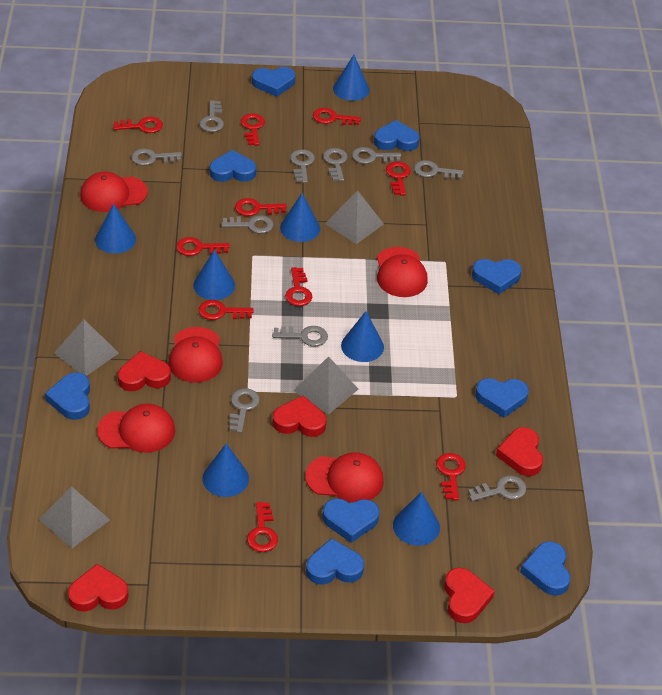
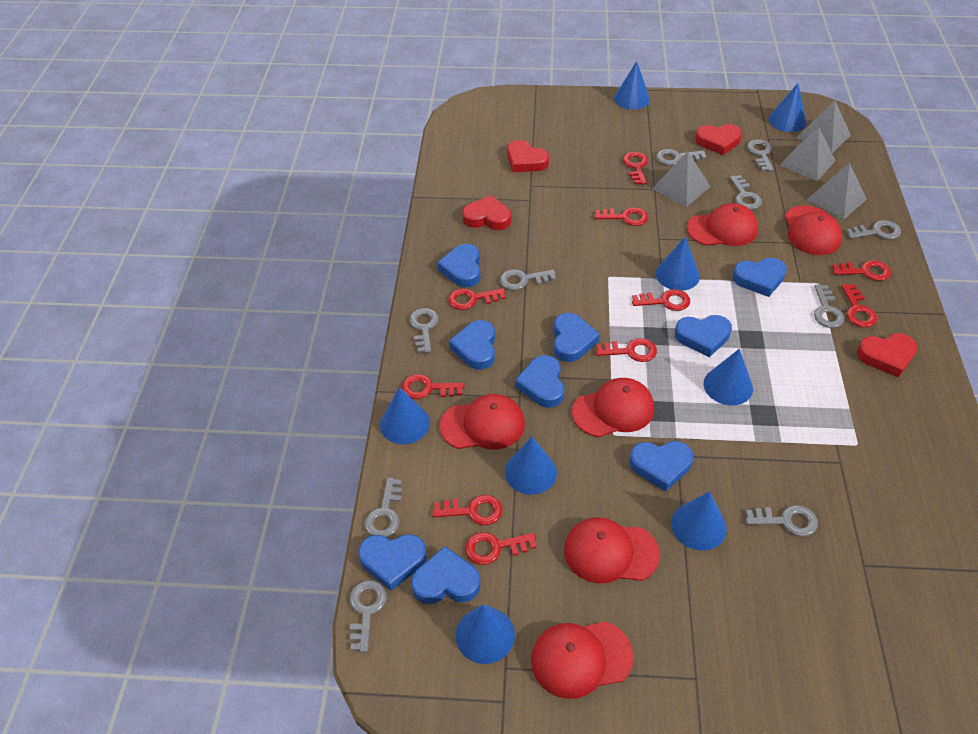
blue cone: 7 -> 8
red cap: 5 -> 6
red heart: 5 -> 4

